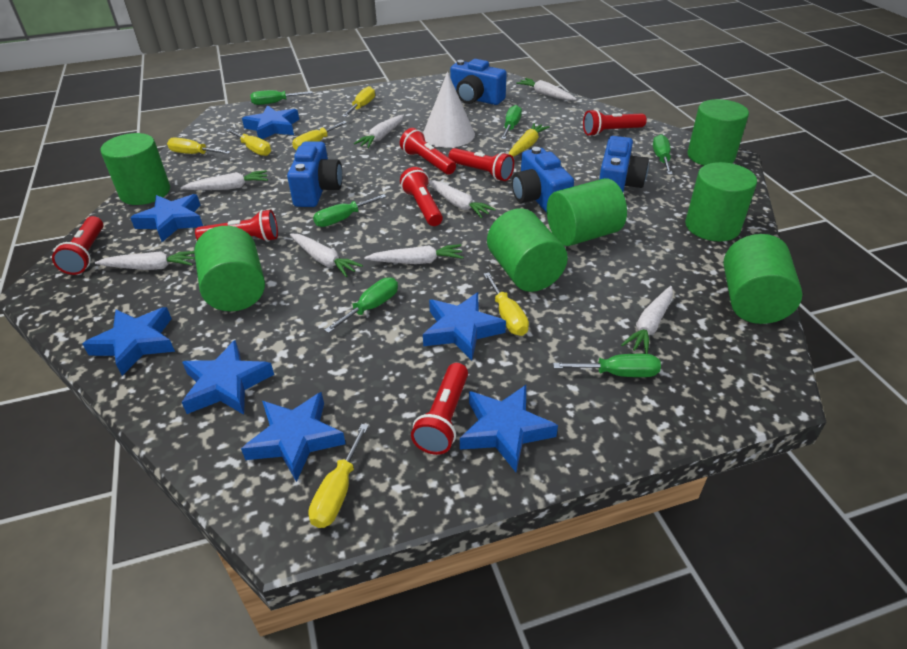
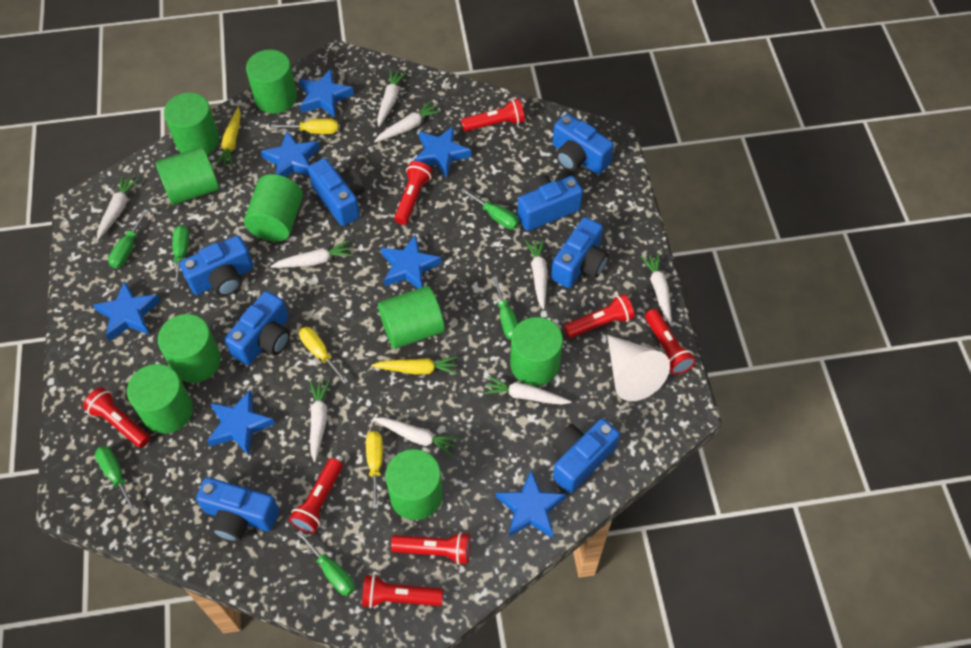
blue camera: 4 -> 8
green cylinder: 7 -> 9
red flashlight: 7 -> 8
white carrot: 8 -> 9
yellow carrot: 1 -> 2
yellow screwdriver: 6 -> 3

